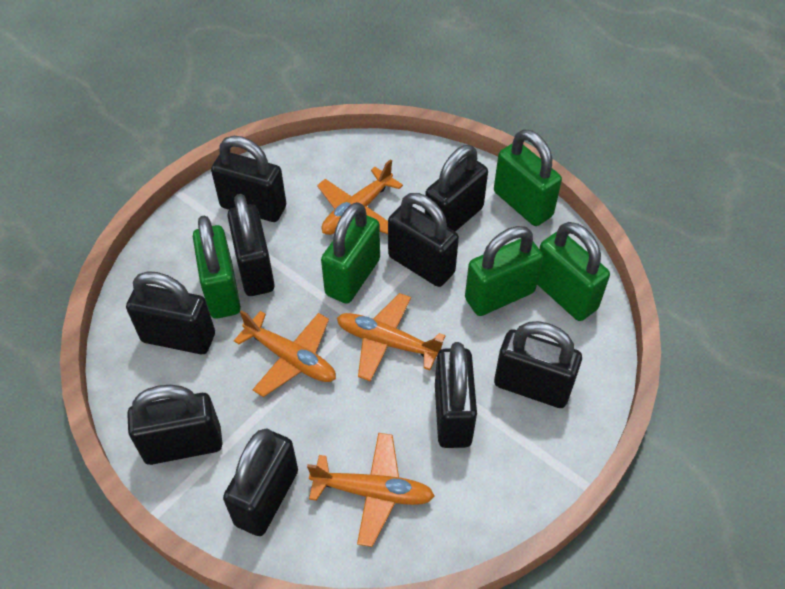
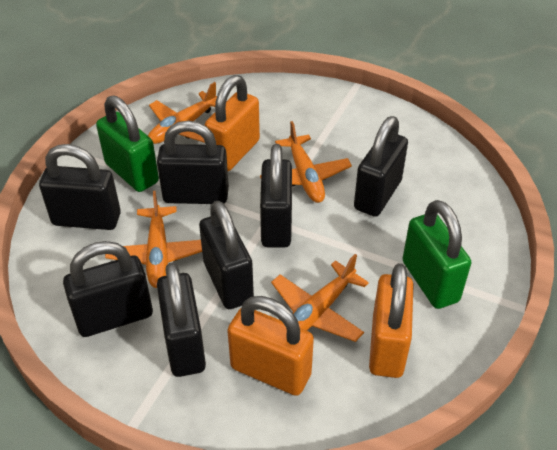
black padlock: 9 -> 7
green padlock: 5 -> 2
orange padlock: 0 -> 3

